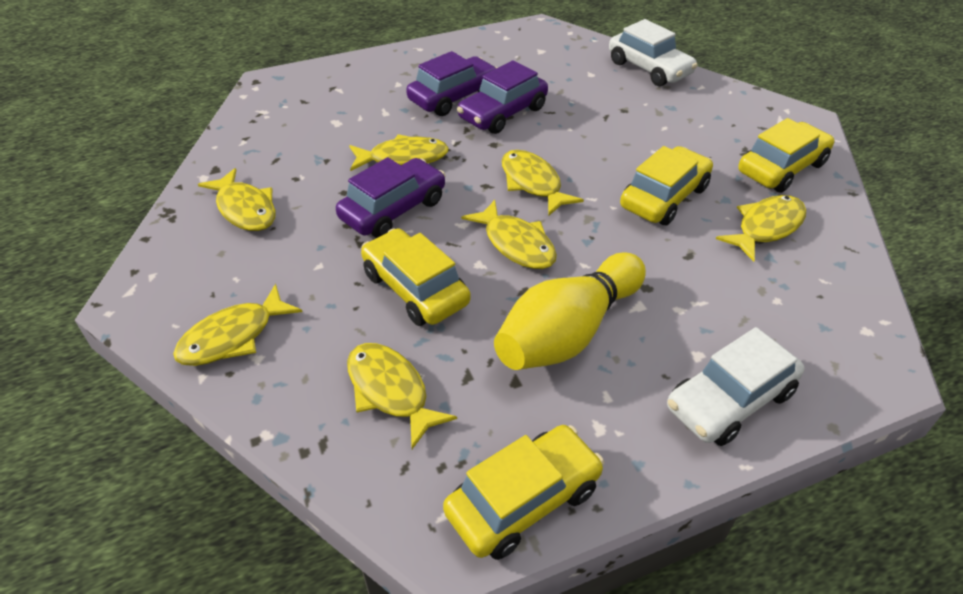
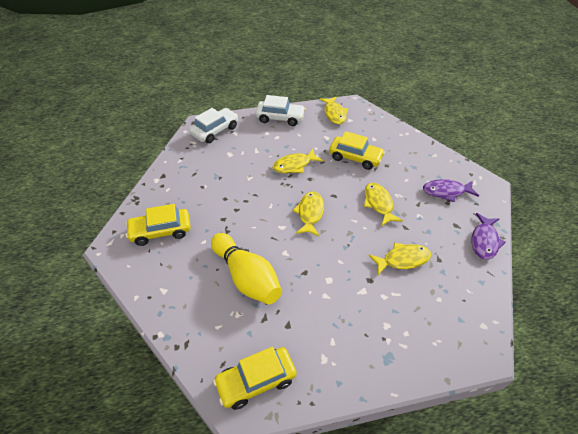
purple car: 3 -> 0
purple fish: 0 -> 2
yellow car: 4 -> 3
yellow fish: 7 -> 5

